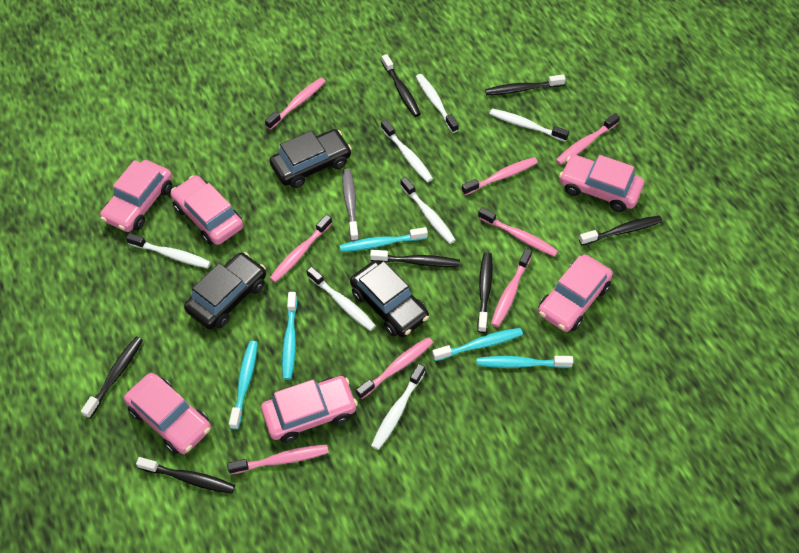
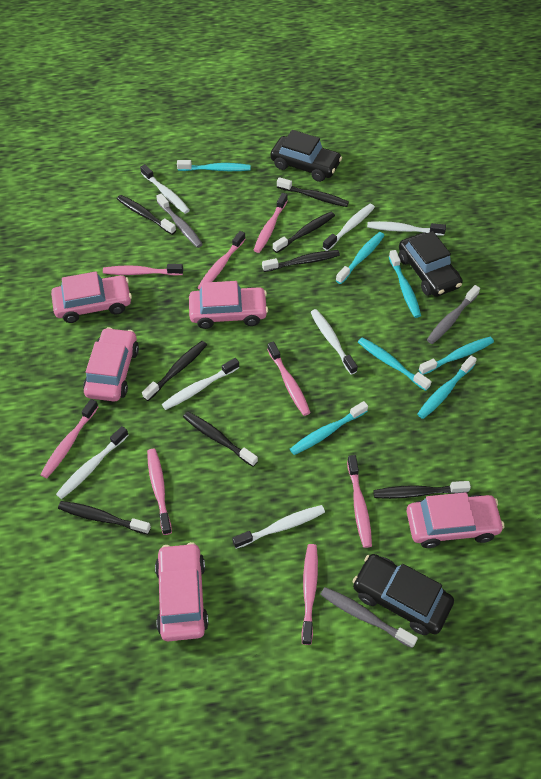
black toothbrush: 7 -> 8
grey toothbrush: 1 -> 3
pink car: 6 -> 5
turquoise toothbrush: 5 -> 7

